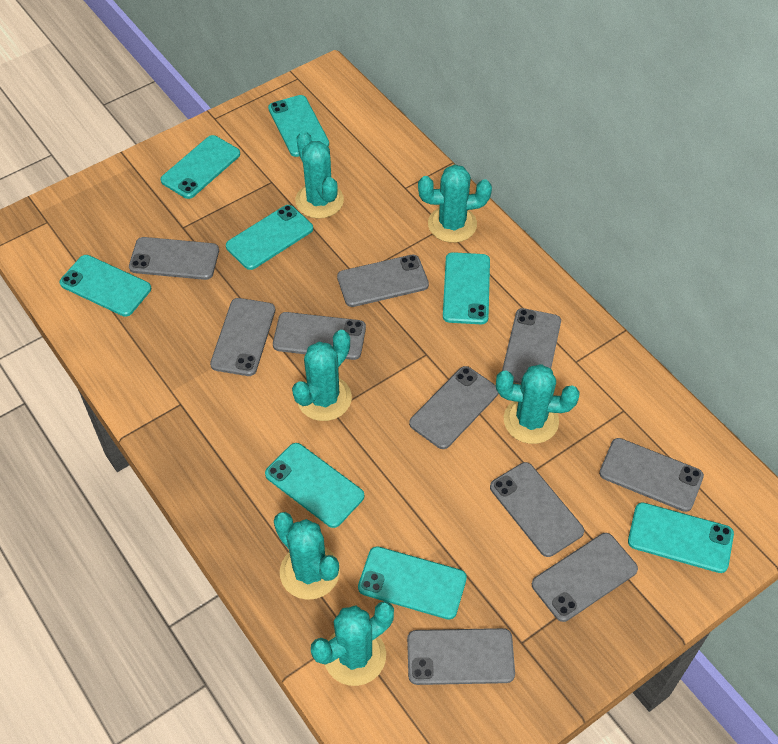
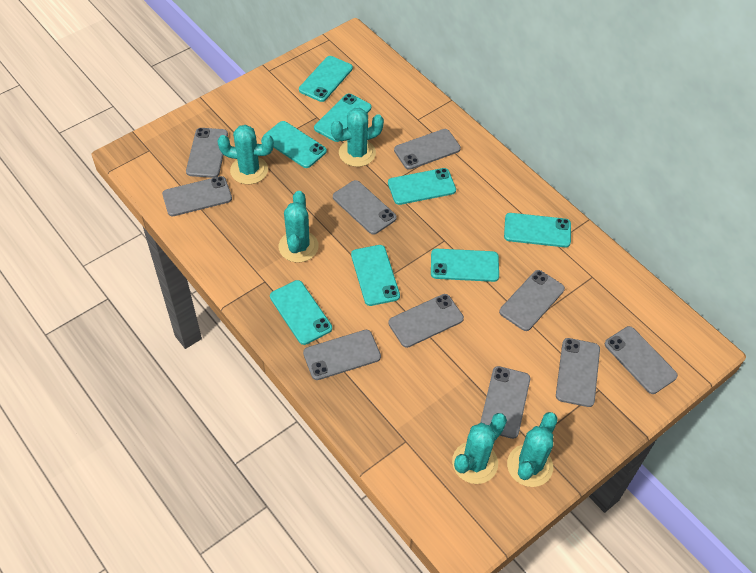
turquoise cactus: 6 -> 5

